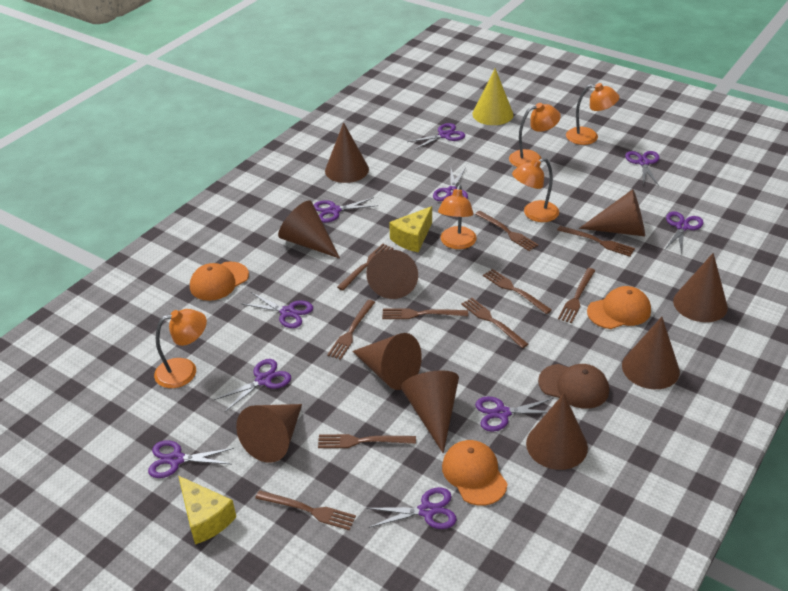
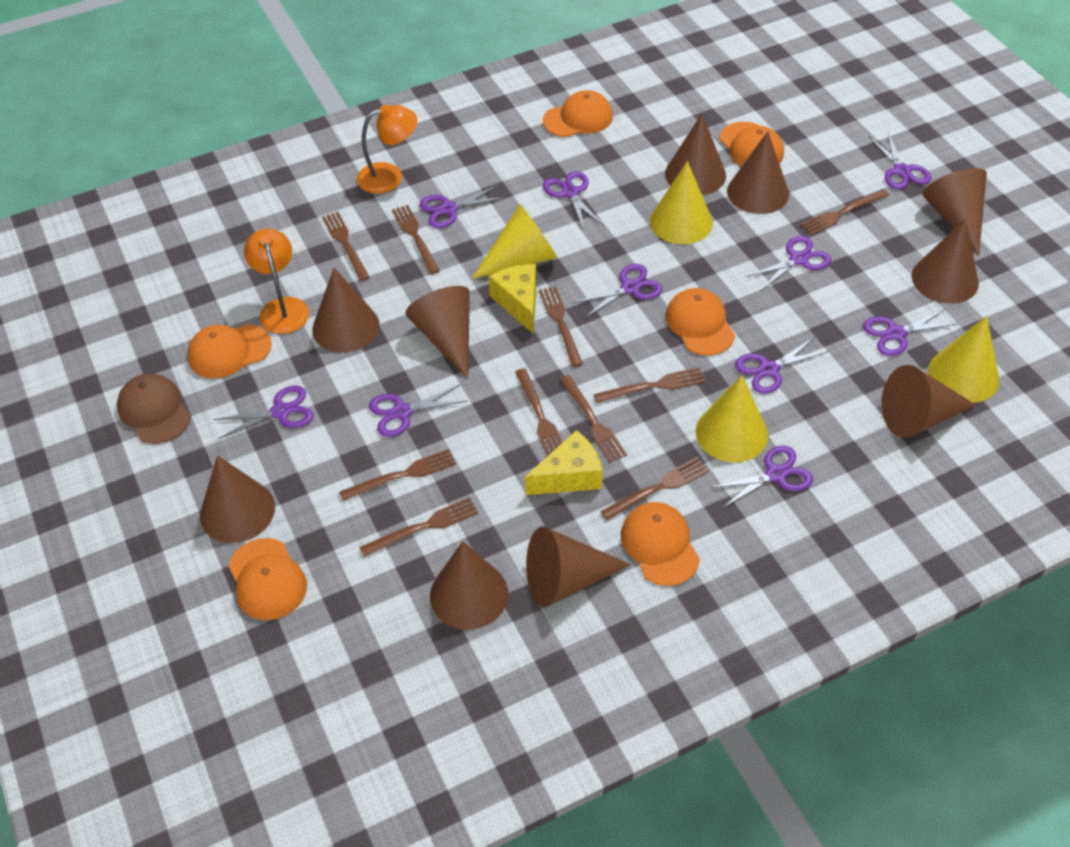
orange cap: 3 -> 6
orange lamp: 5 -> 2
yellow cone: 1 -> 4

